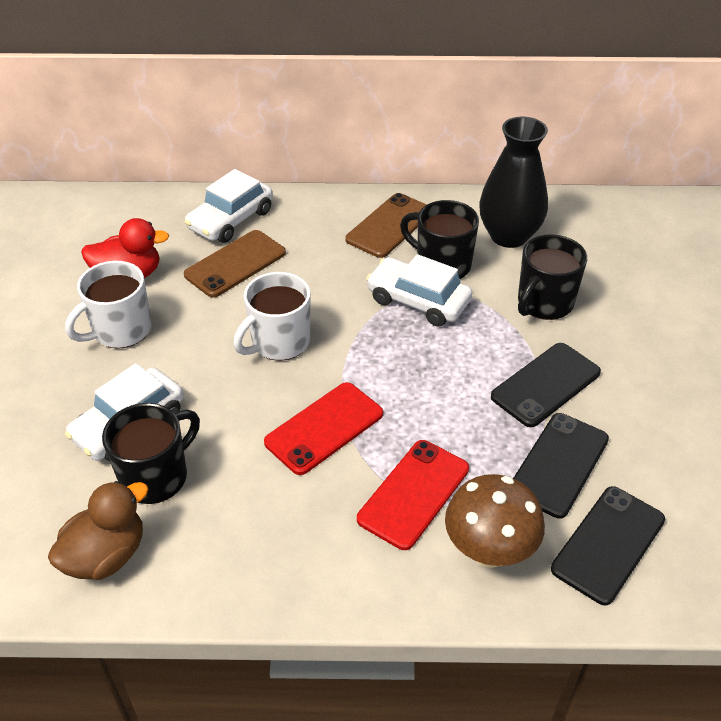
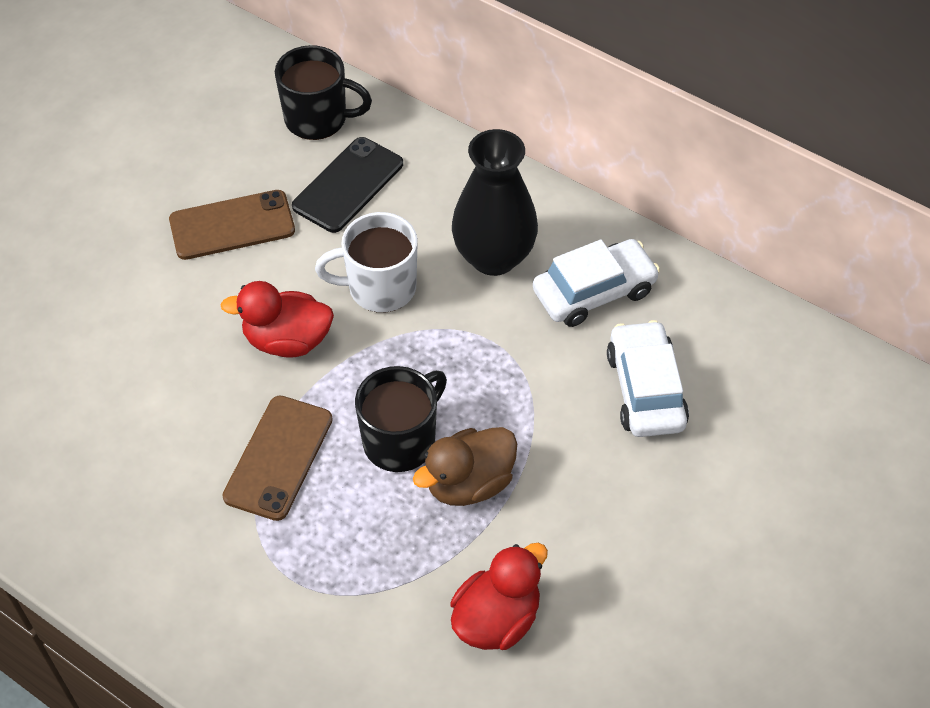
black mug: 3 -> 2
black phone: 3 -> 1
brown mushroom: 1 -> 0
red duck: 1 -> 2
red phone: 2 -> 0
white car: 3 -> 2
white mug: 2 -> 1

